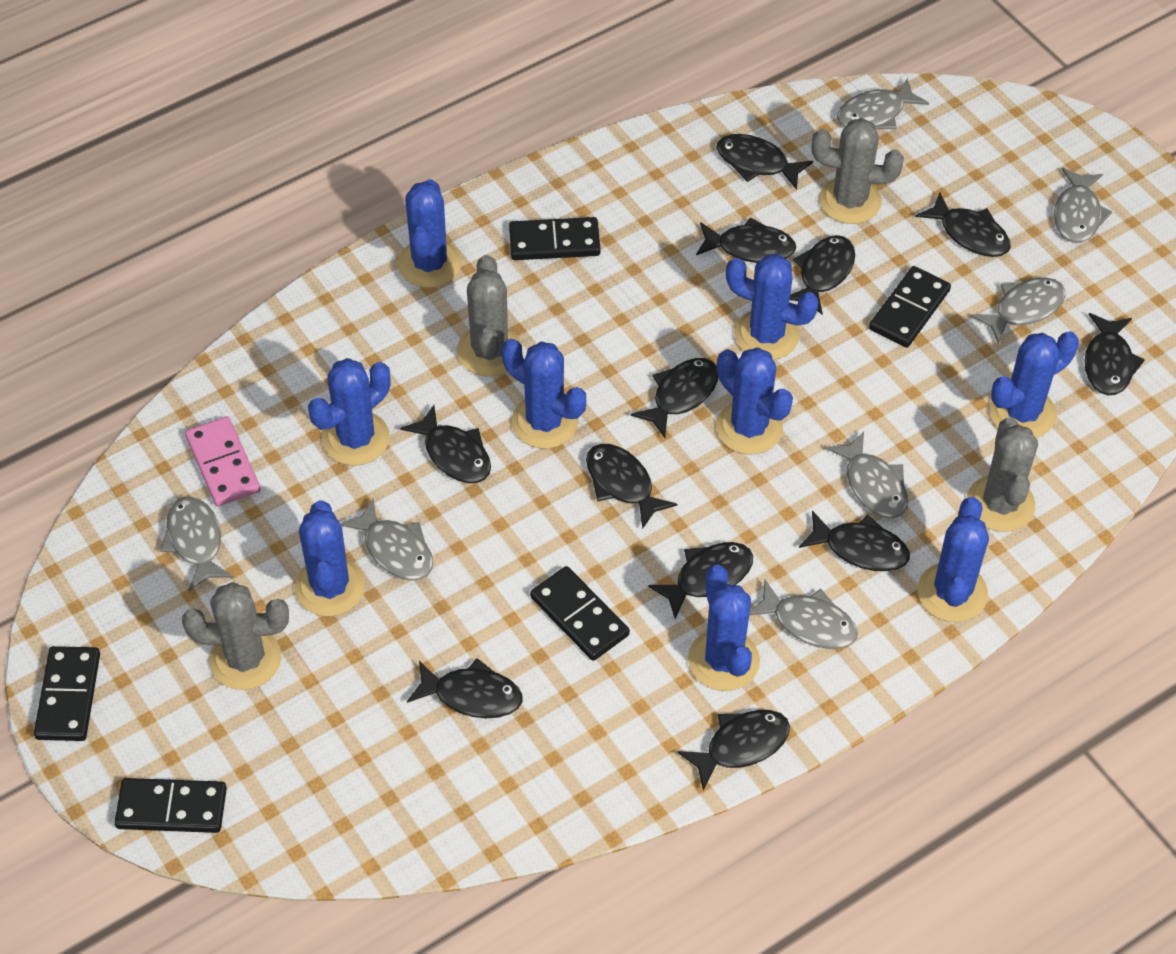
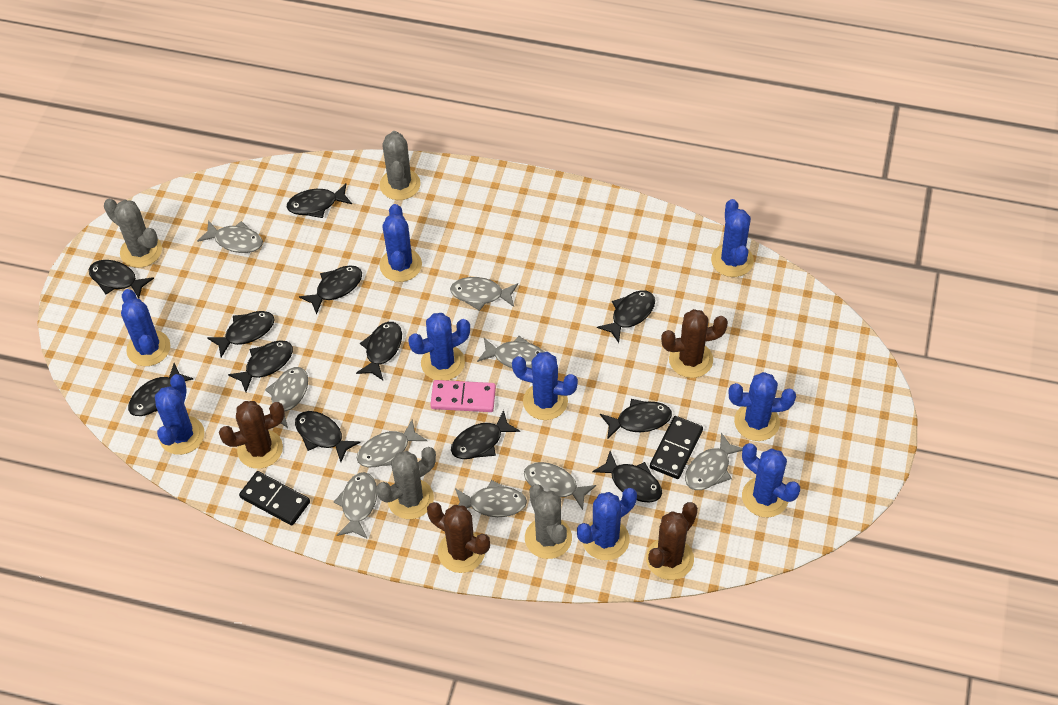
black domino: 5 -> 2
brown cactus: 0 -> 4
grey fish: 7 -> 9

